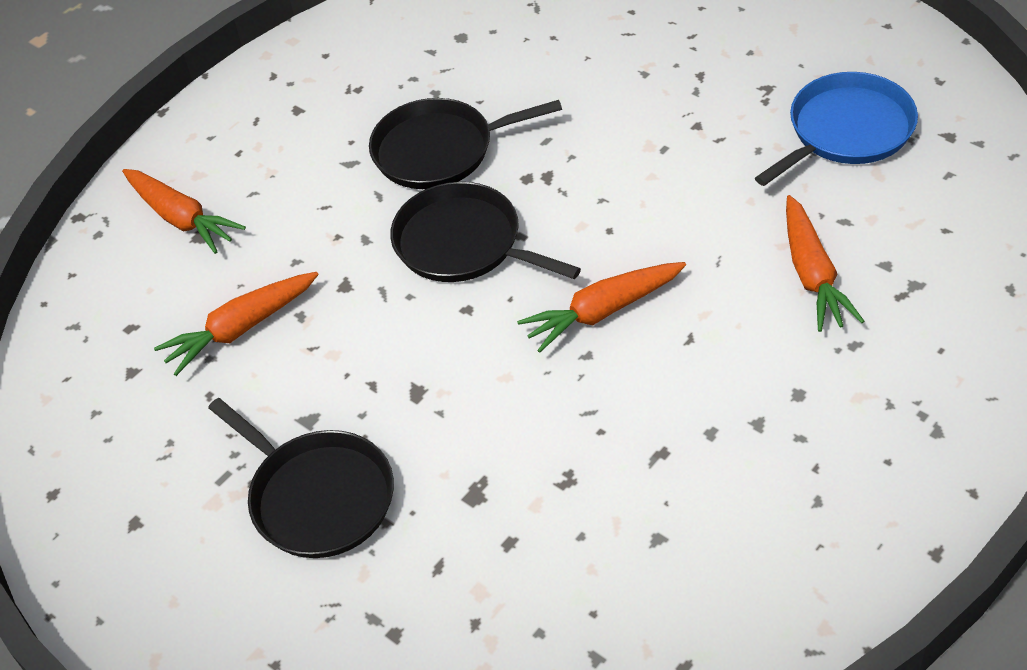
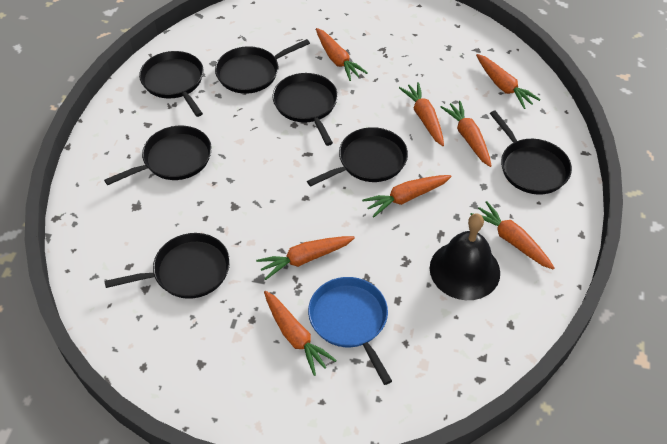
black bell: 0 -> 1
black pan: 3 -> 7
orange carrot: 4 -> 8

